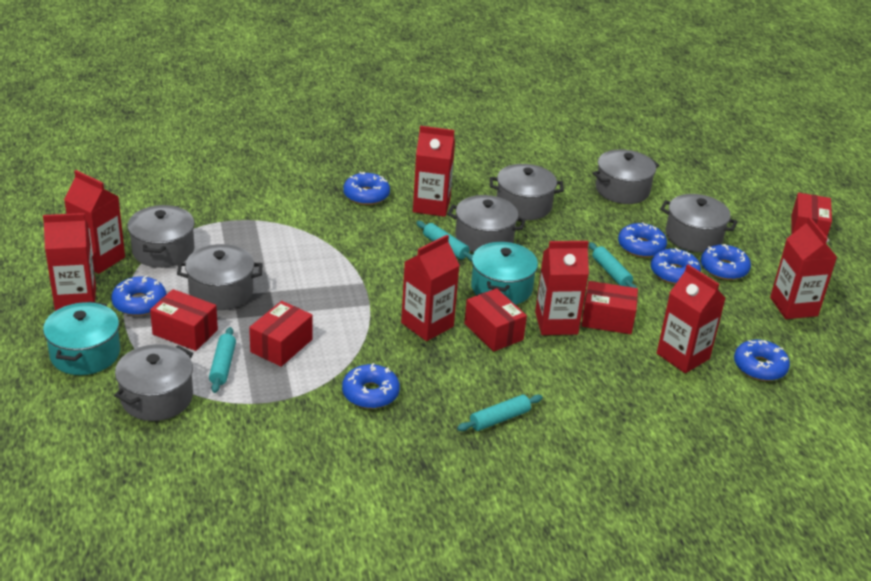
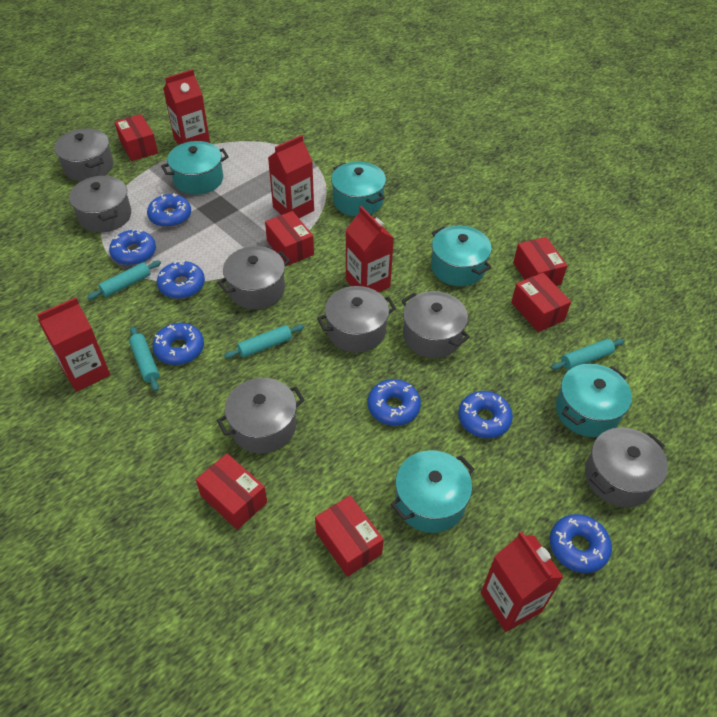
red box: 5 -> 6
red carton: 7 -> 5
turquoise pot: 2 -> 5

